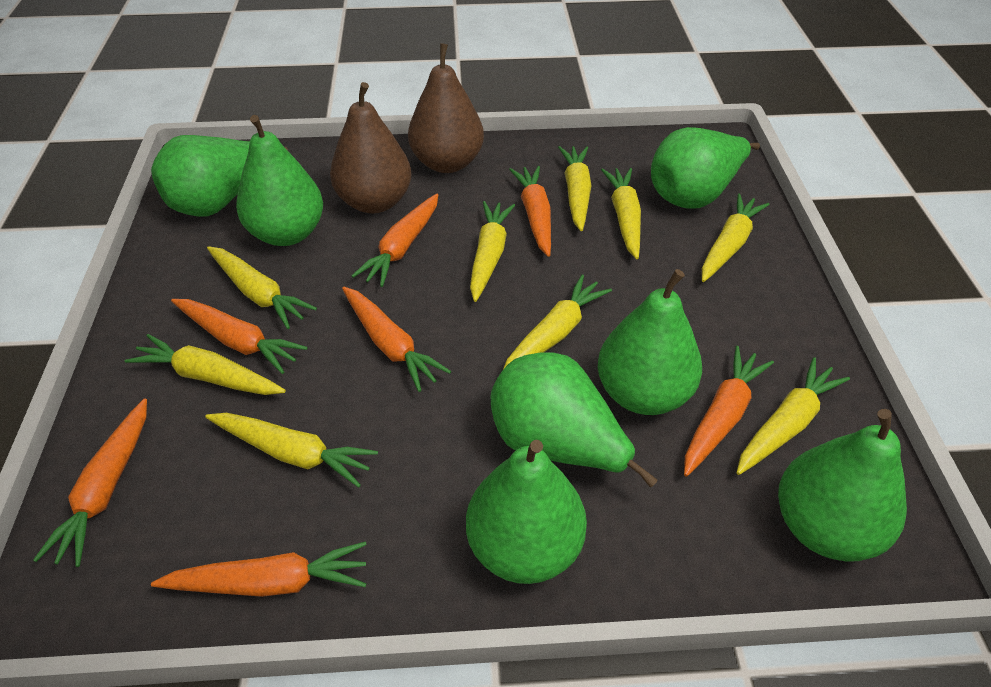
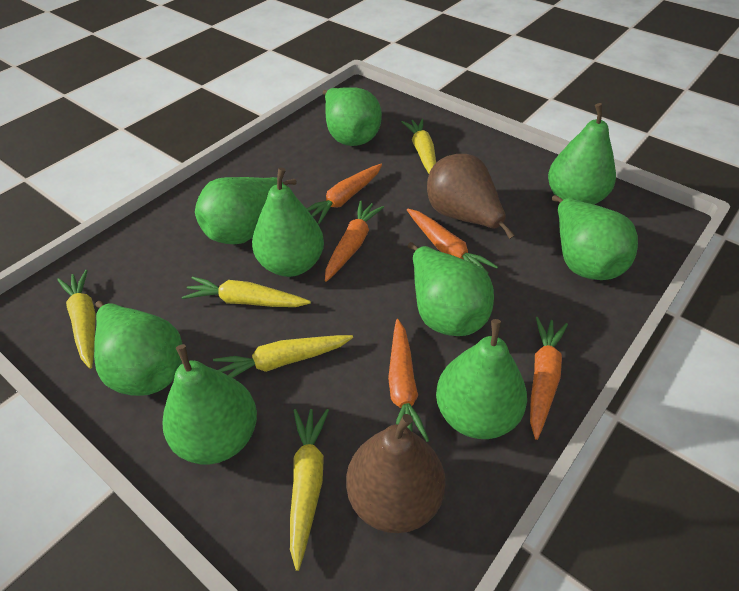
green pear: 7 -> 9
orange carrot: 7 -> 5
yellow carrot: 9 -> 5

